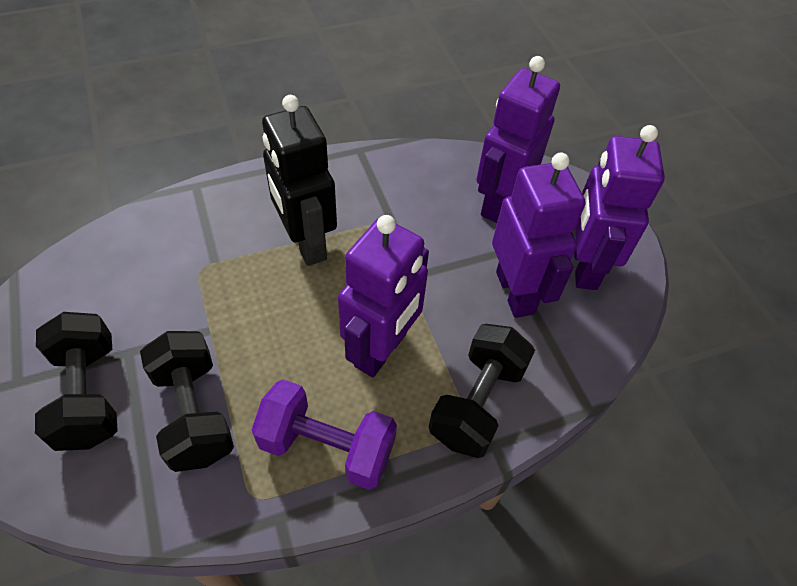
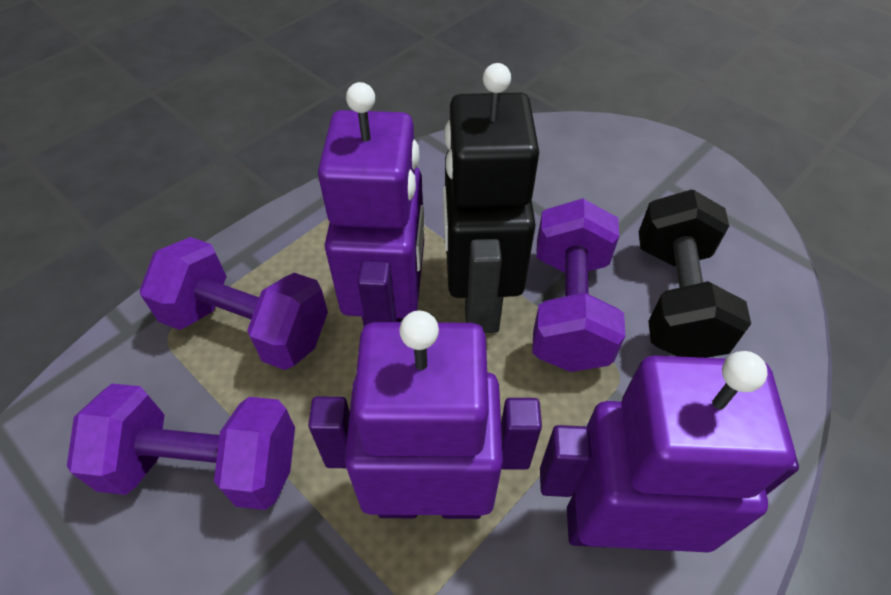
black dumbbell: 3 -> 1
purple dumbbell: 1 -> 3
purple robot: 4 -> 3

